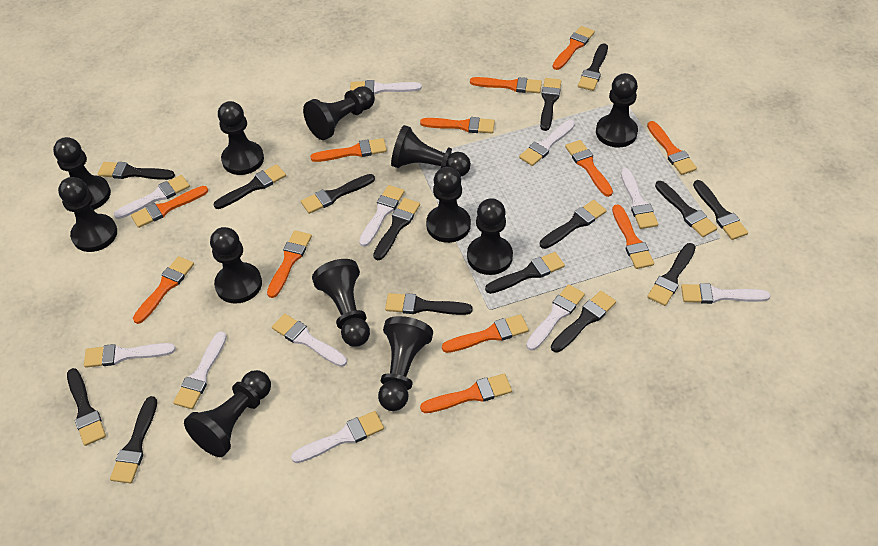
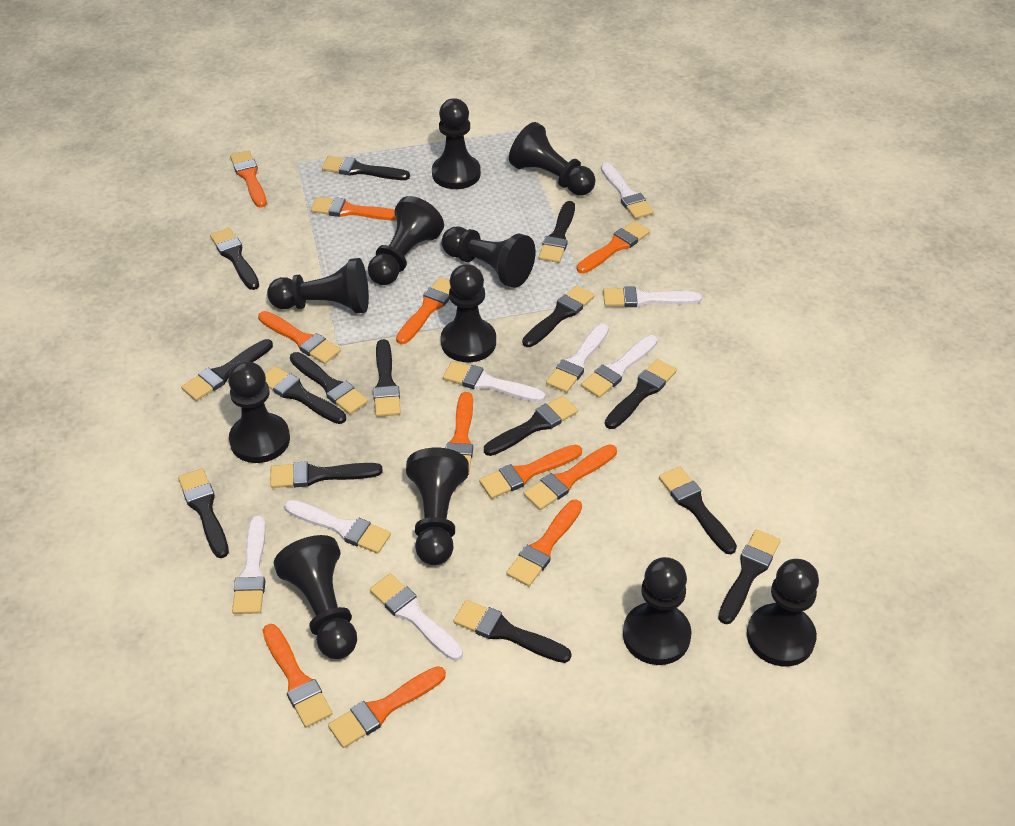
black pawn: 12 -> 11
orange brush: 12 -> 11
white brush: 11 -> 8

